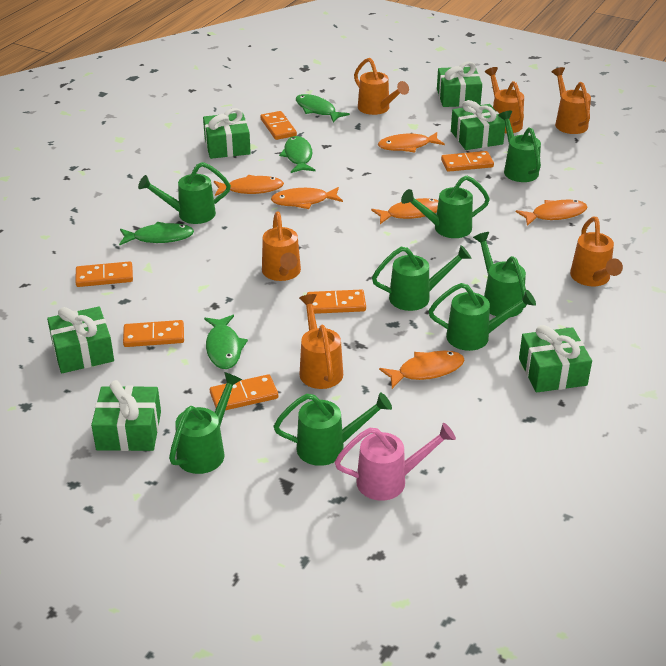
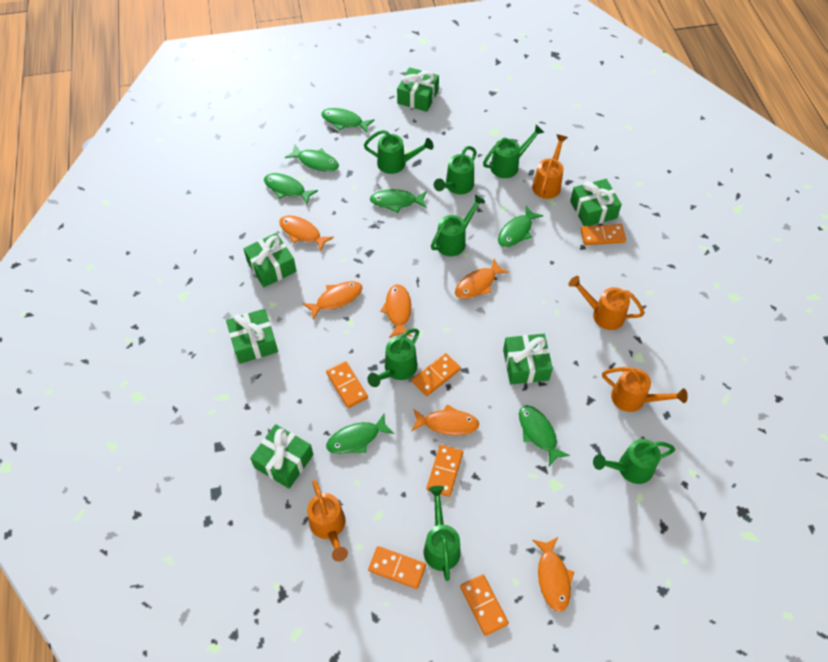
green fish: 4 -> 7
green watering can: 8 -> 7
orange watering can: 6 -> 4
pink watering can: 1 -> 0

